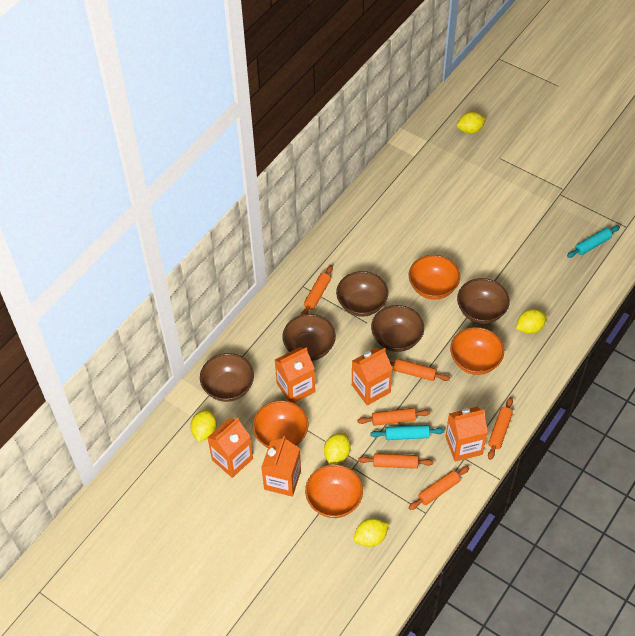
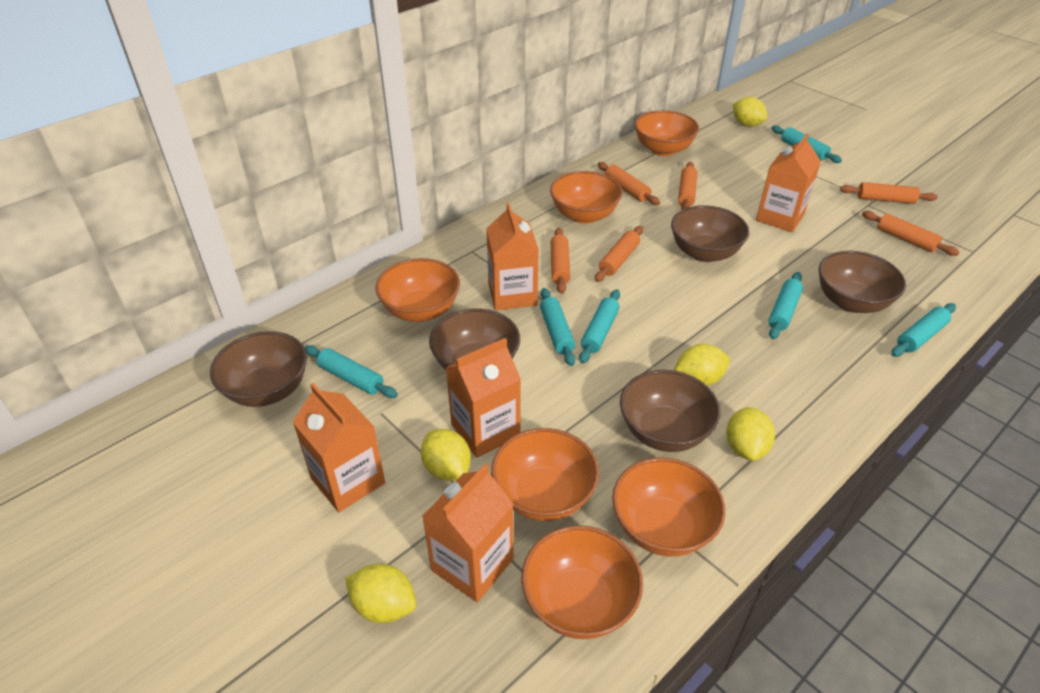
orange bowl: 4 -> 6
turquoise rolling pin: 2 -> 6

